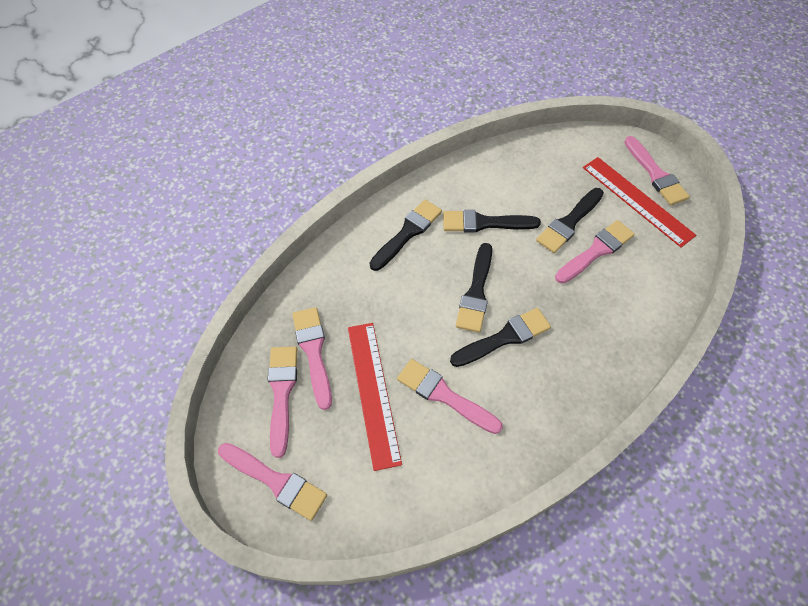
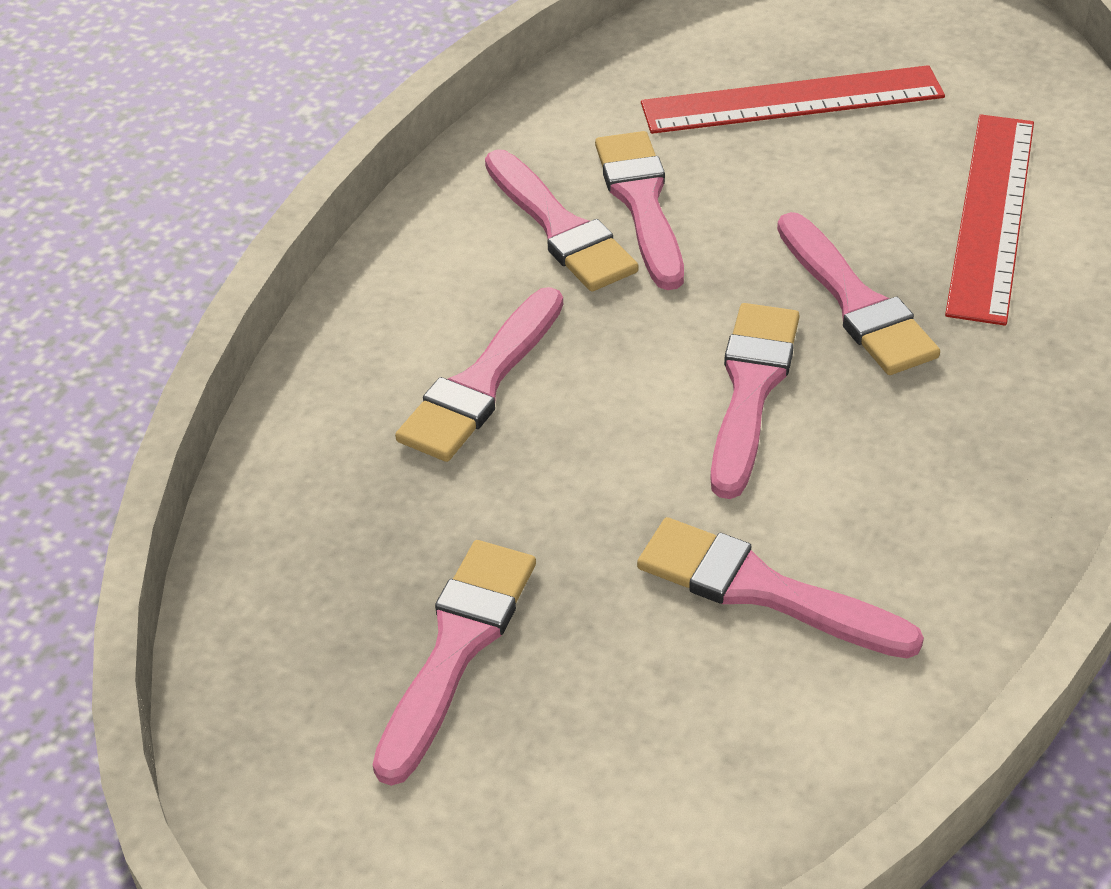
black brush: 5 -> 0
pink brush: 6 -> 7

